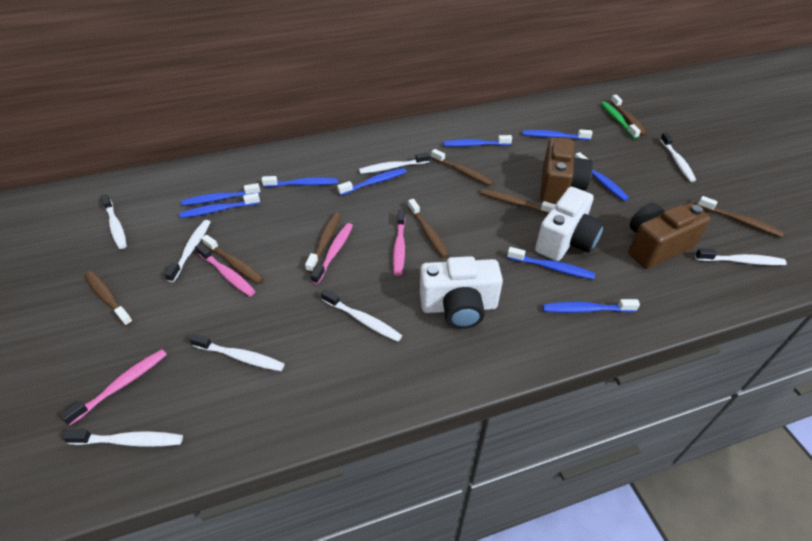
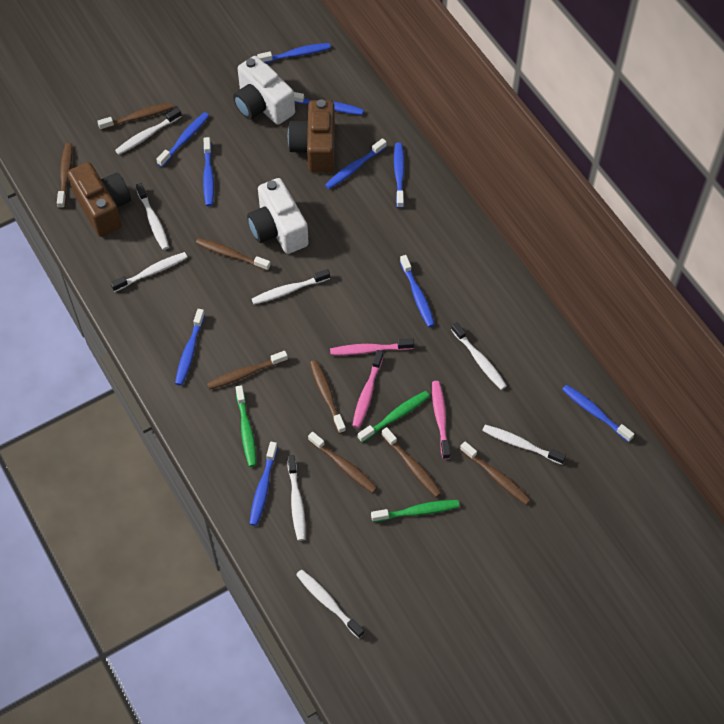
blue toothbrush: 9 -> 10
green toothbrush: 1 -> 3
pink toothbrush: 4 -> 3

